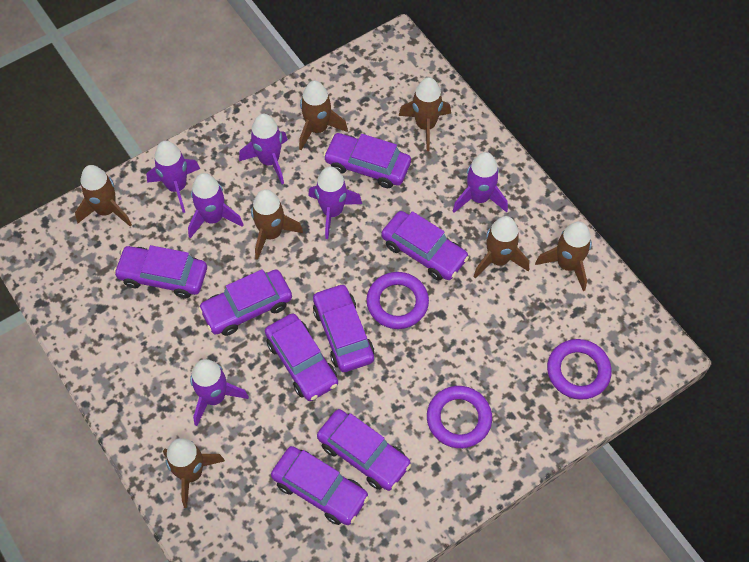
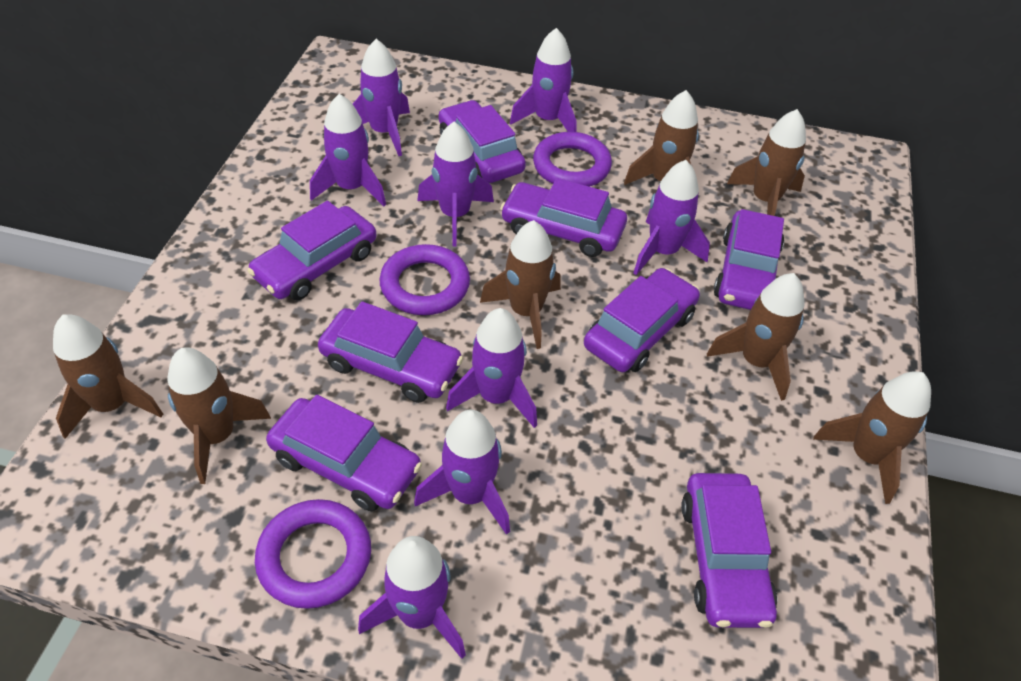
purple rocket: 6 -> 8

